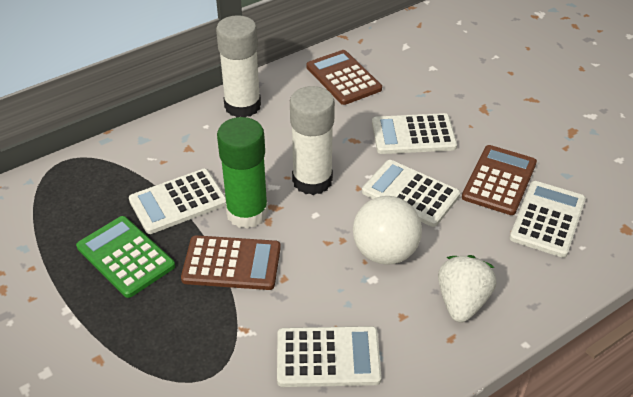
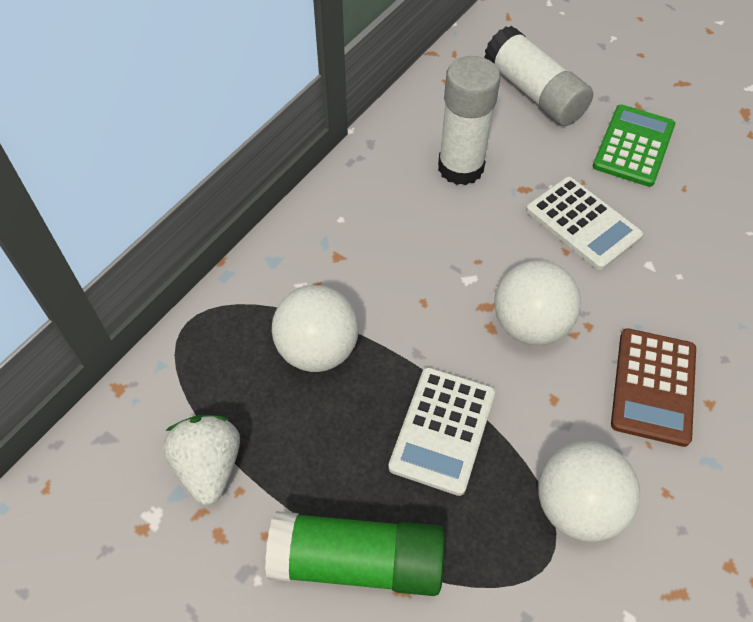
brown calculator: 3 -> 1
white ball: 1 -> 3
white calculator: 5 -> 2

